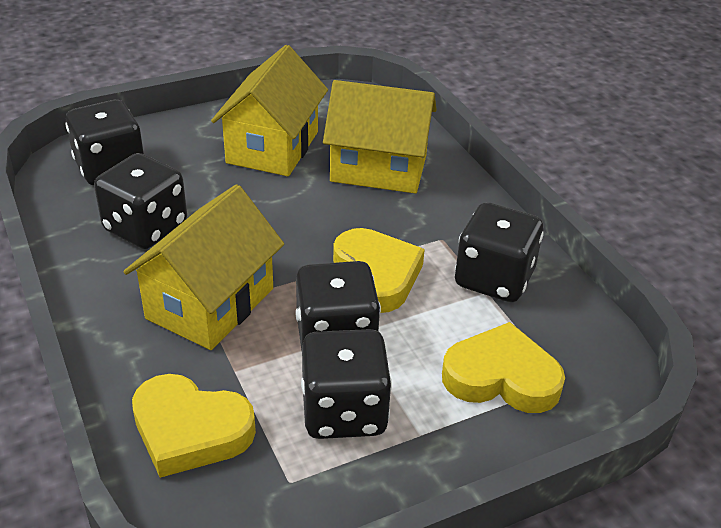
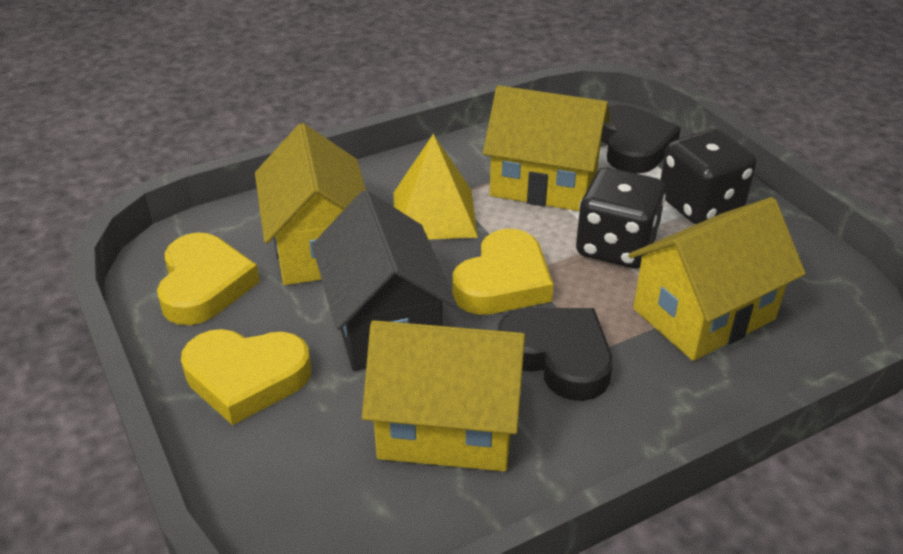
black dice: 5 -> 2
black heart: 0 -> 2
black house: 0 -> 1
yellow house: 3 -> 4
yellow pyramid: 0 -> 1

